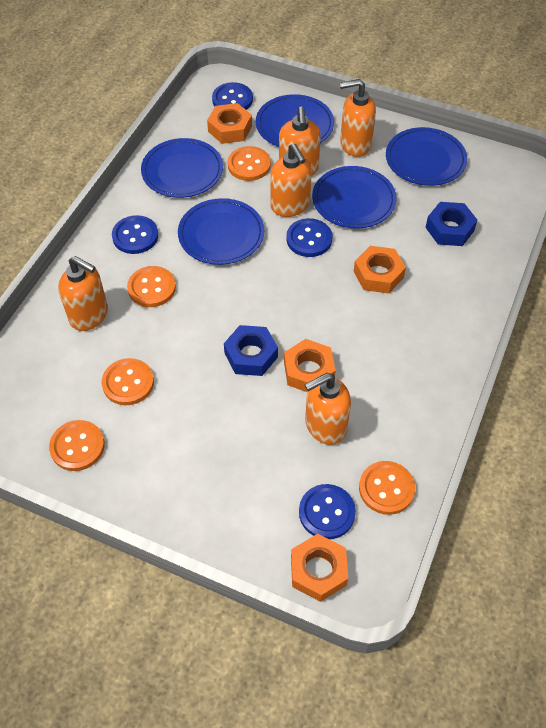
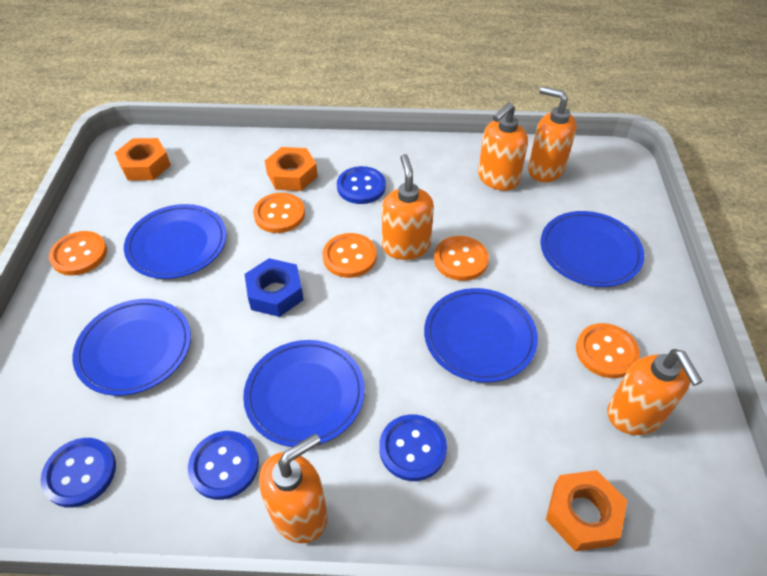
blue nut: 2 -> 1
orange nut: 4 -> 3

